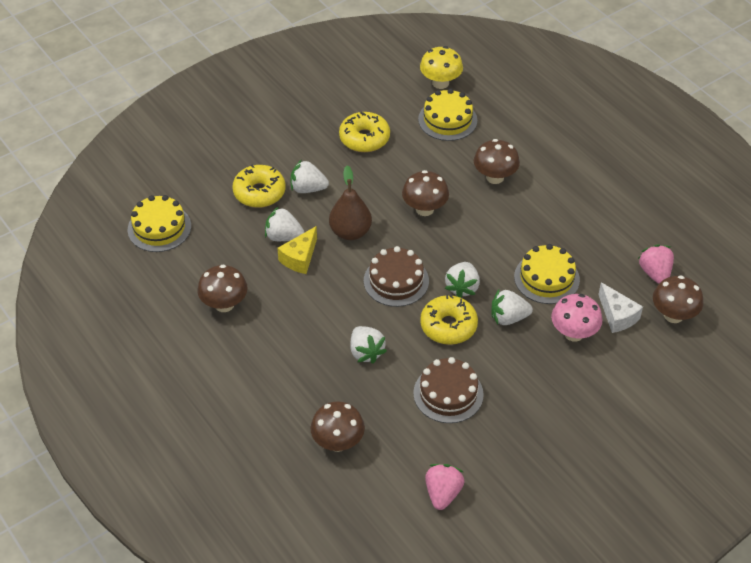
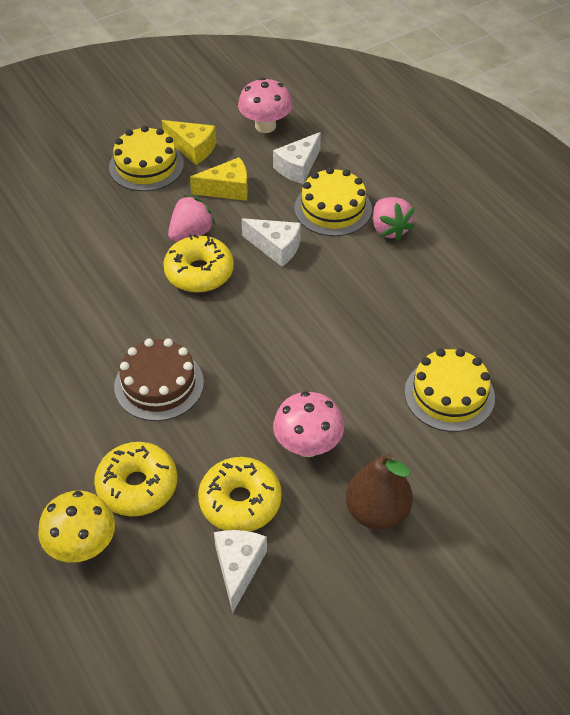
brown cake: 2 -> 1
brown mushroom: 5 -> 0
pink mushroom: 1 -> 2
white cheese: 1 -> 3
white strawberry: 5 -> 0
yellow cheese: 1 -> 2

